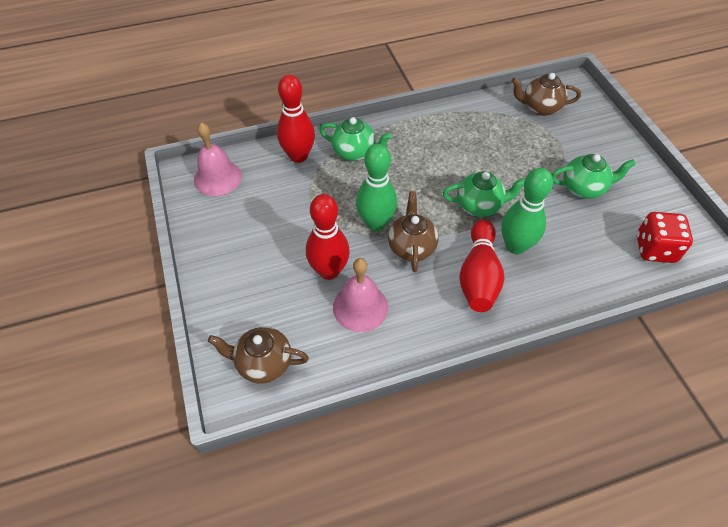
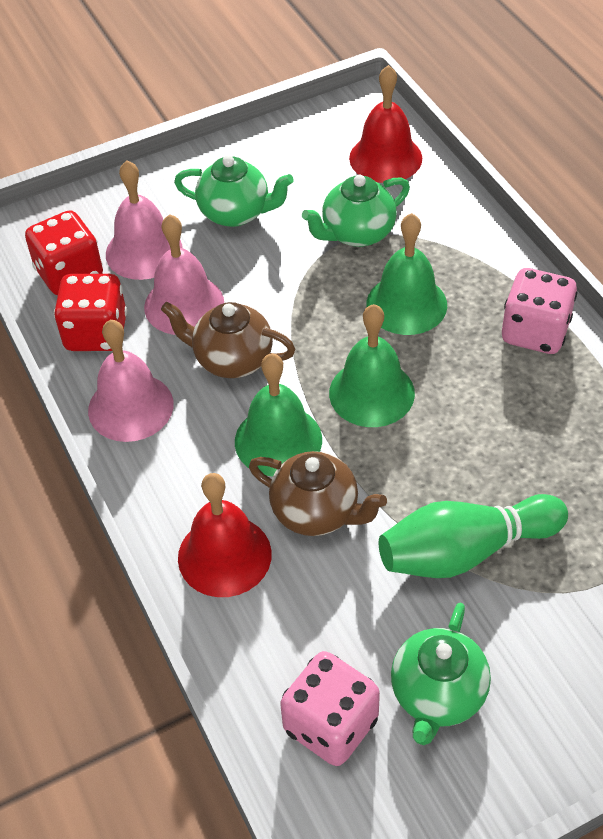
brown teapot: 3 -> 2
green bell: 0 -> 3
green bowling pin: 2 -> 1
pink bell: 2 -> 3
pink dice: 0 -> 2
red bell: 0 -> 2
red bowling pin: 3 -> 0
red dice: 1 -> 2

